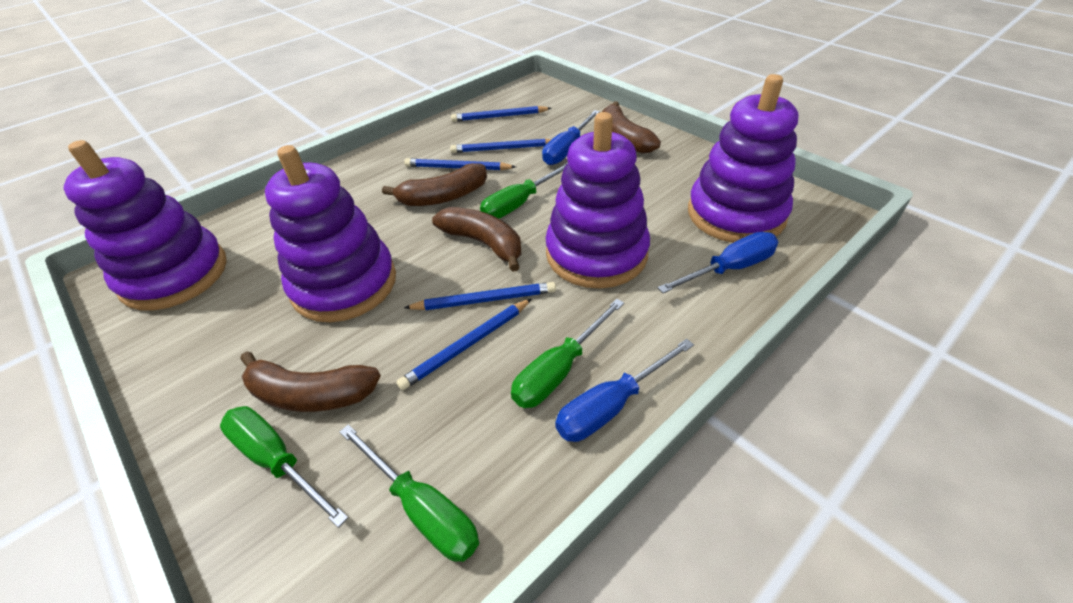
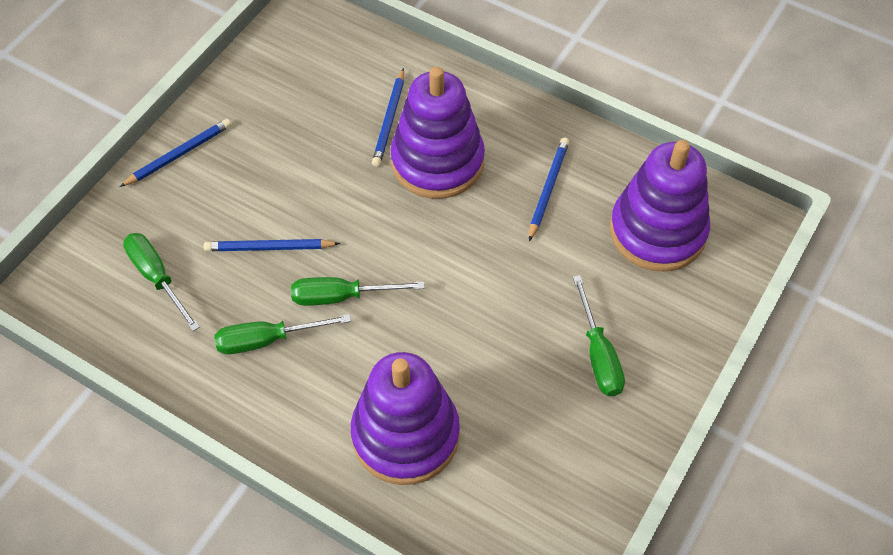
blue pencil: 5 -> 4
blue screwdriver: 3 -> 0
brown banana: 4 -> 0
purple stacking toy: 4 -> 3

